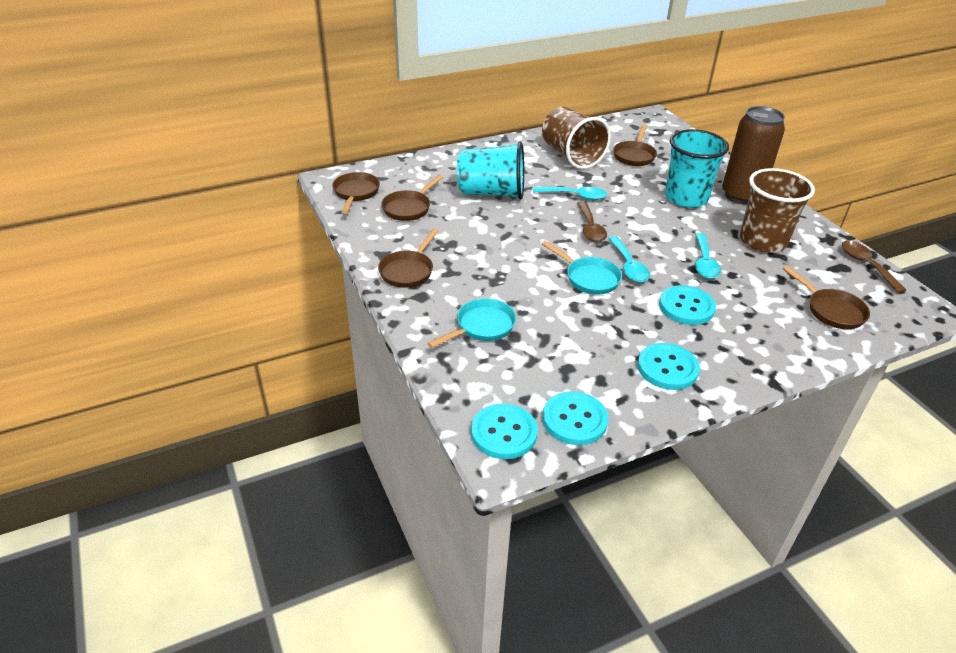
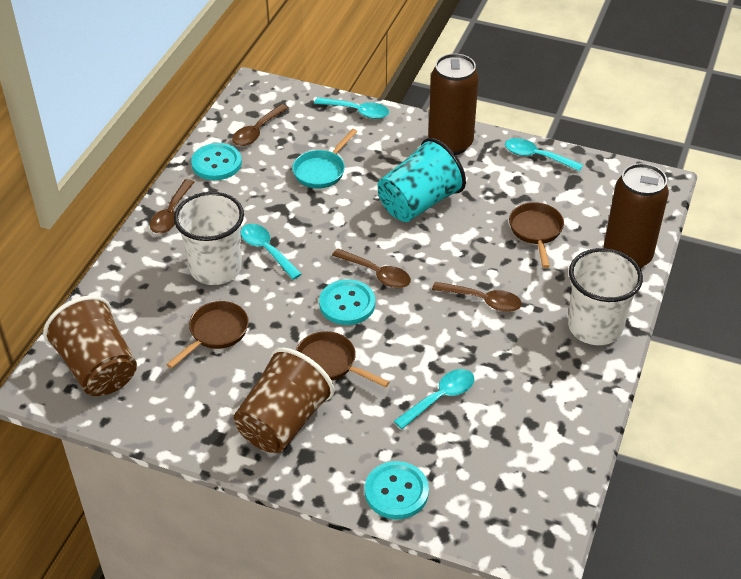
brown can: 1 -> 2
brown pan: 5 -> 3
brown spoon: 2 -> 4
turquoise button: 4 -> 3
turquoise cup: 2 -> 1
turquoise pan: 2 -> 1
turquoise spoon: 3 -> 4
white cup: 0 -> 2

